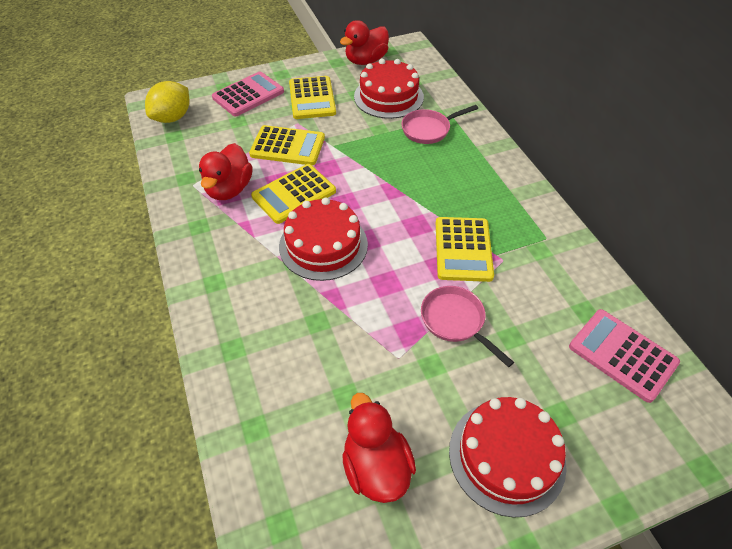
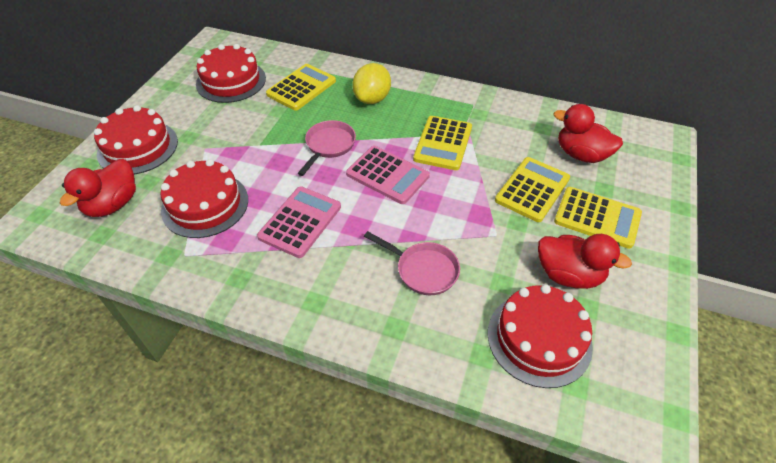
red cake: 3 -> 4

